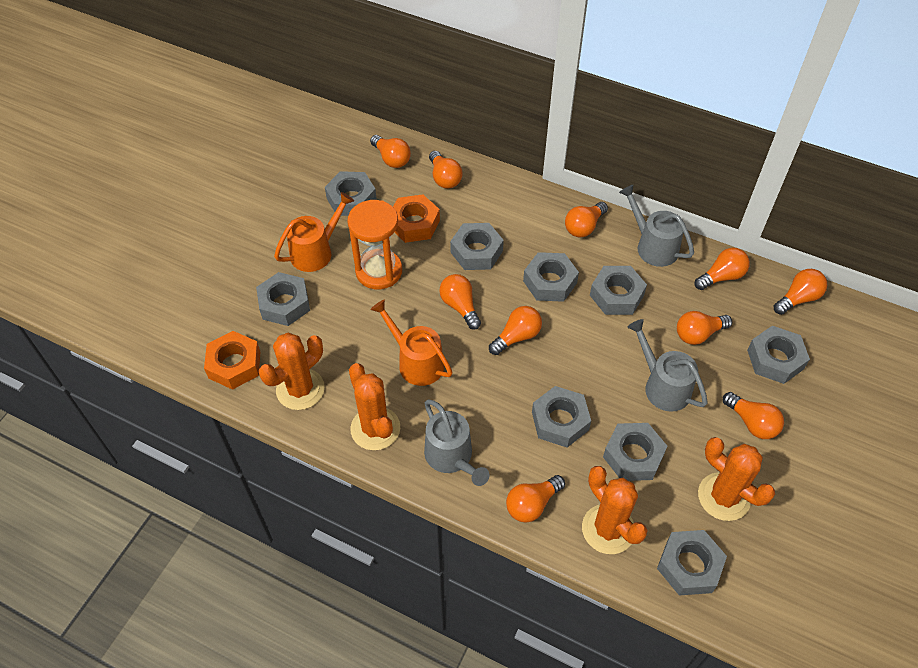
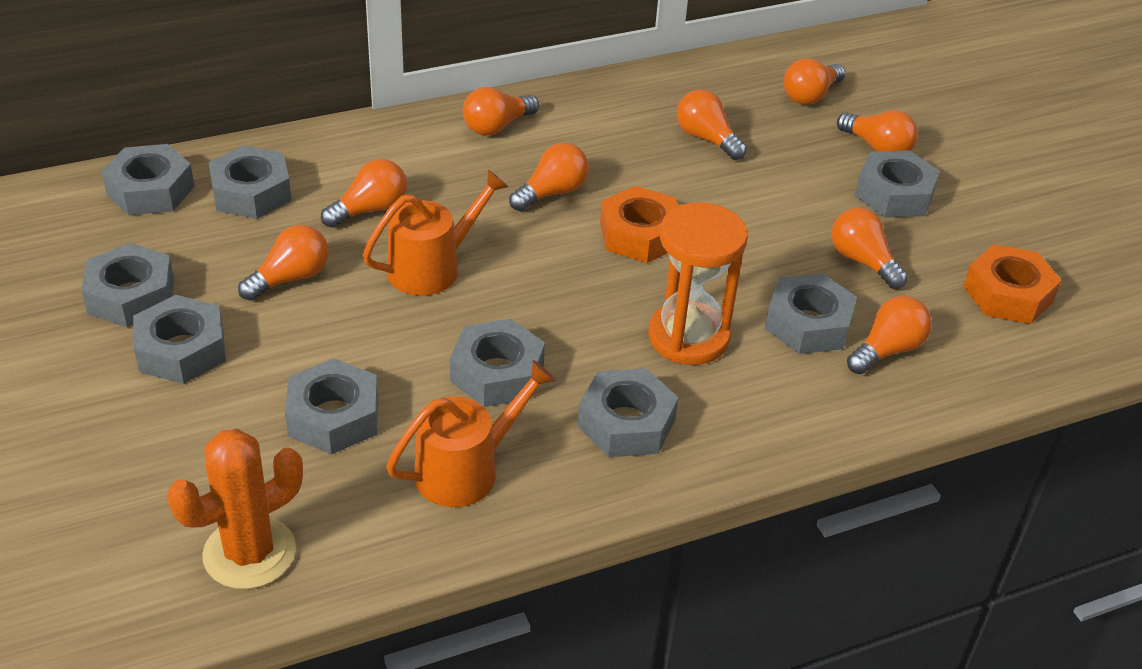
grey watering can: 3 -> 0
orange cactus: 4 -> 1
orange light bulb: 10 -> 9

